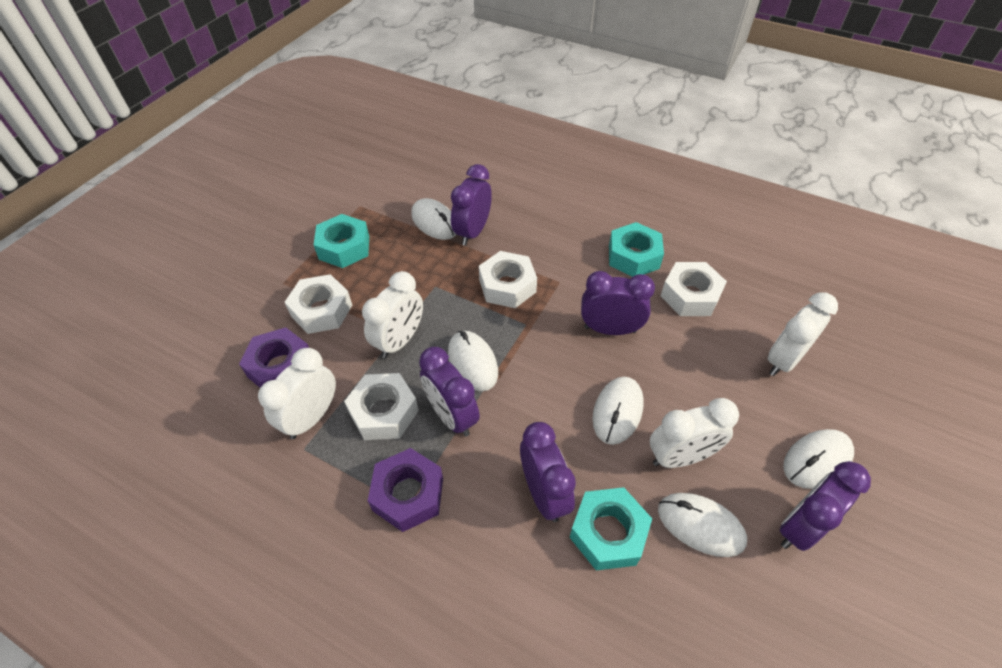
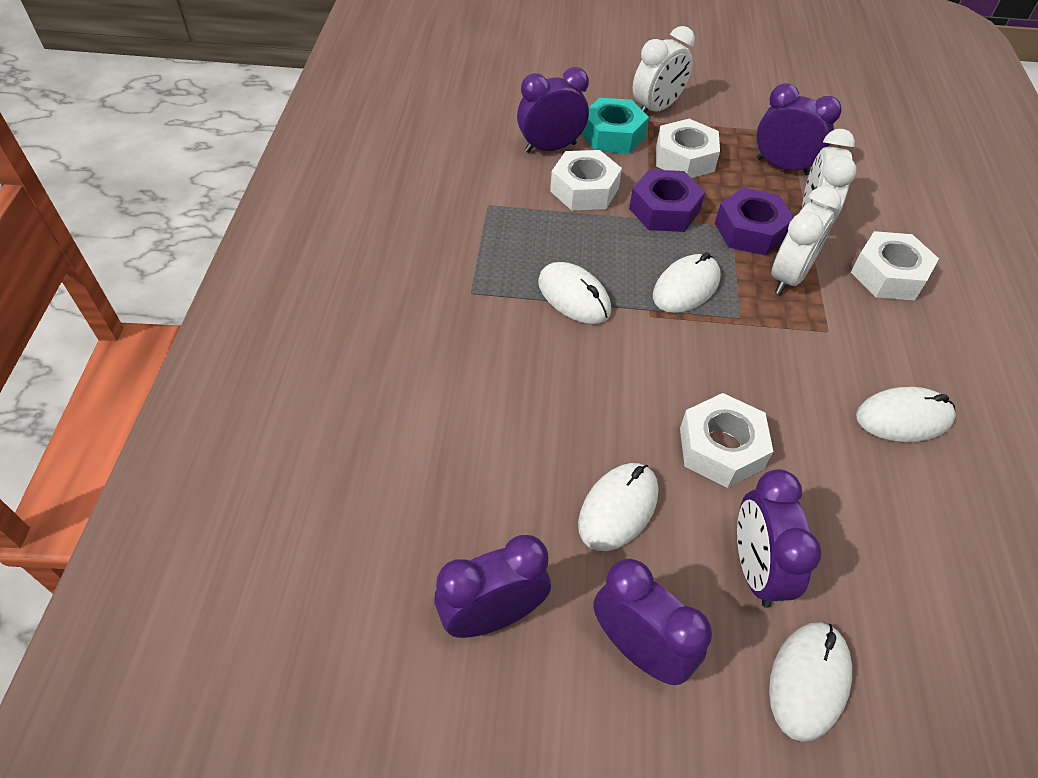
turquoise nut: 3 -> 1
white clock: 4 -> 3

